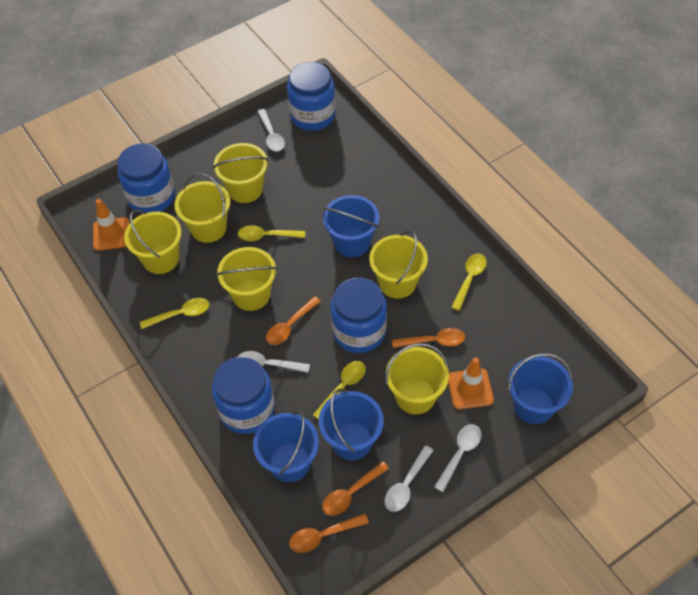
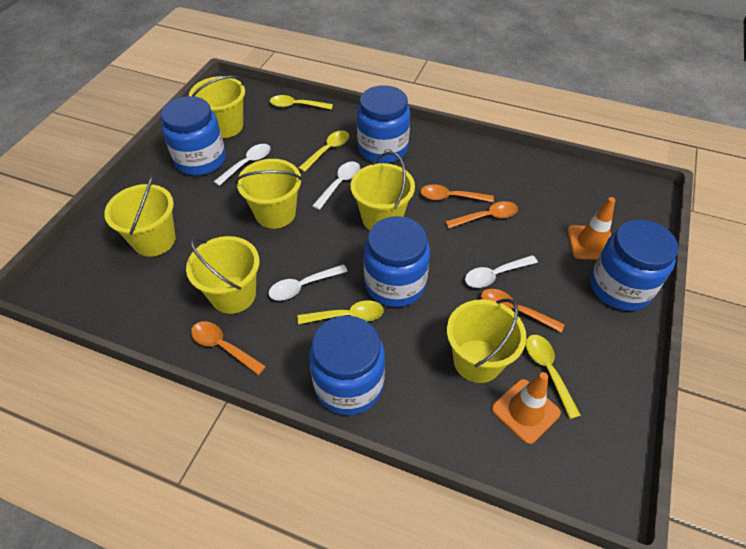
blue bucket: 4 -> 0
blue jar: 4 -> 5

